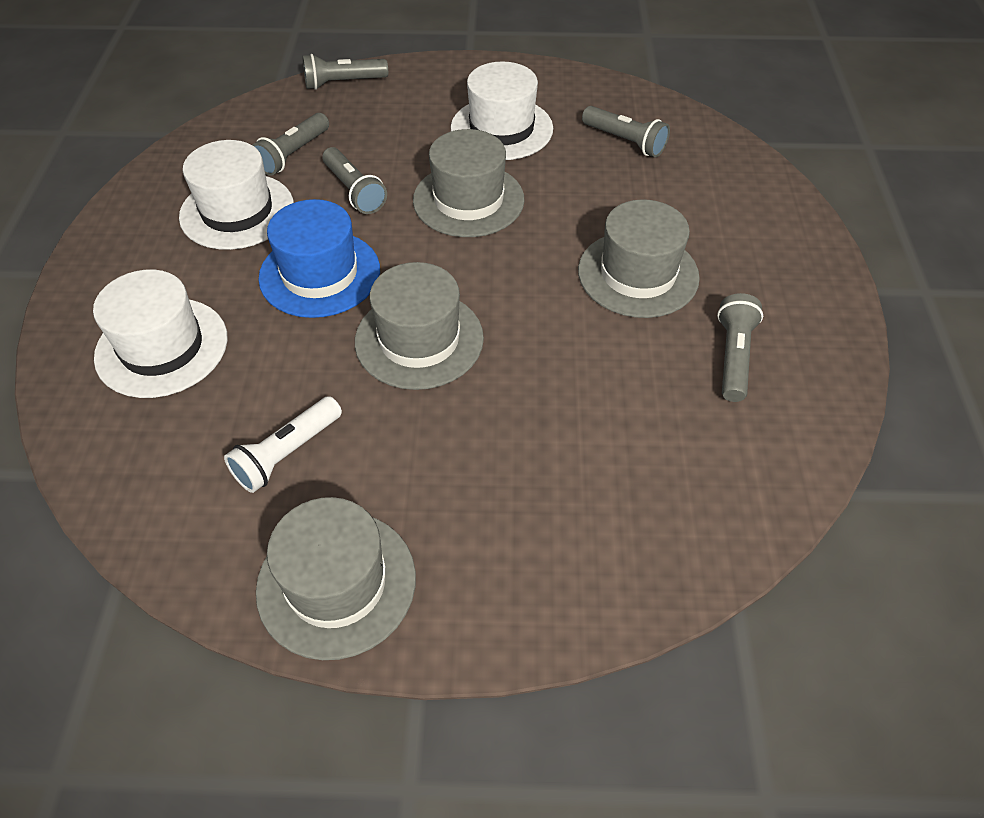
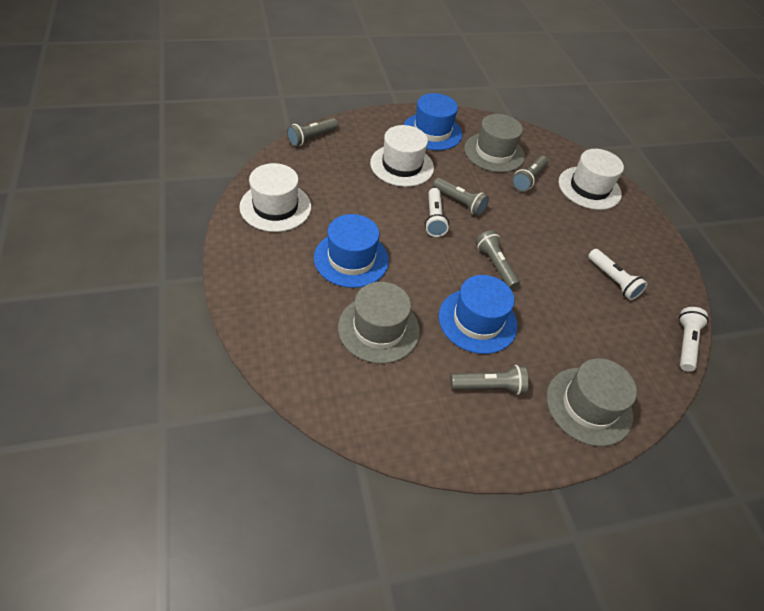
blue hat: 1 -> 3
grey hat: 4 -> 3
white flashlight: 1 -> 3

